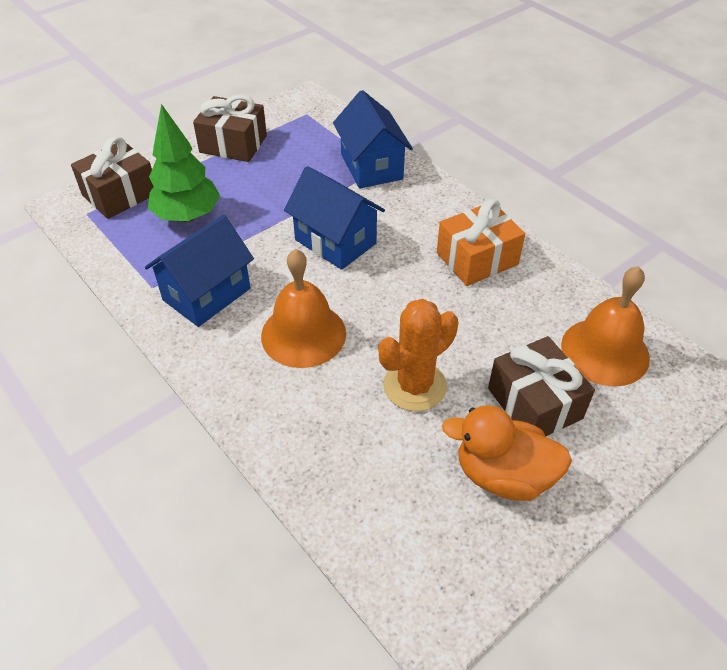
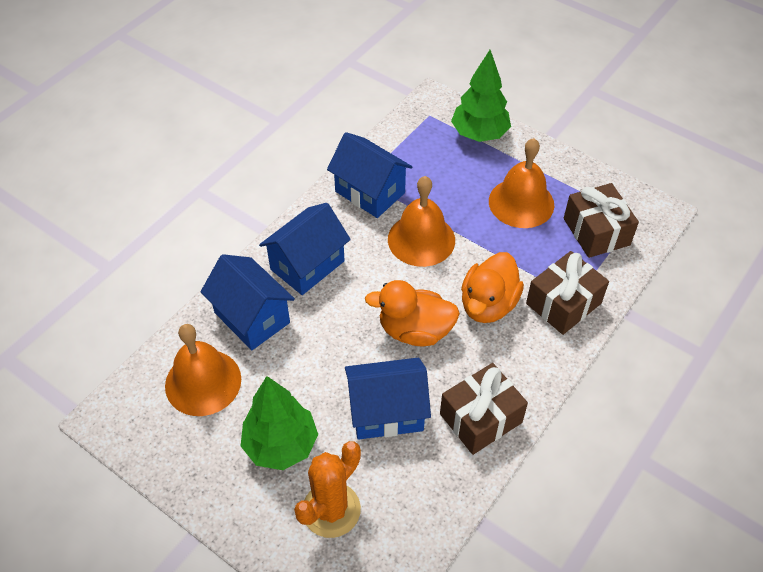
blue house: 3 -> 4
green tree: 1 -> 2
orange bell: 2 -> 3
orange duck: 1 -> 2
orange gift: 1 -> 0

